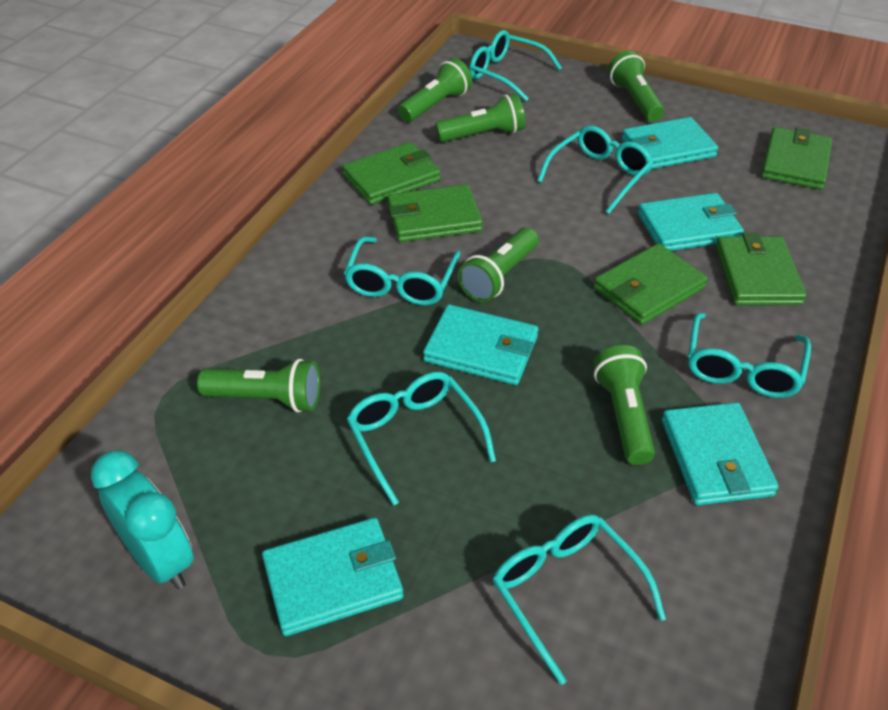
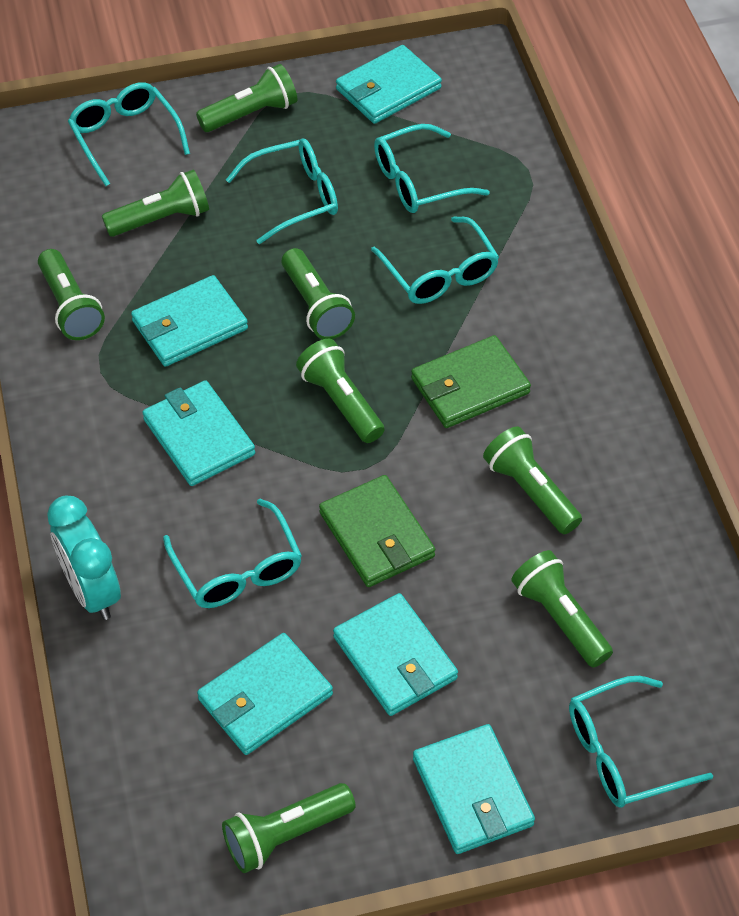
green flashlight: 6 -> 8
green wallet: 5 -> 2
turquoise wallet: 5 -> 6

